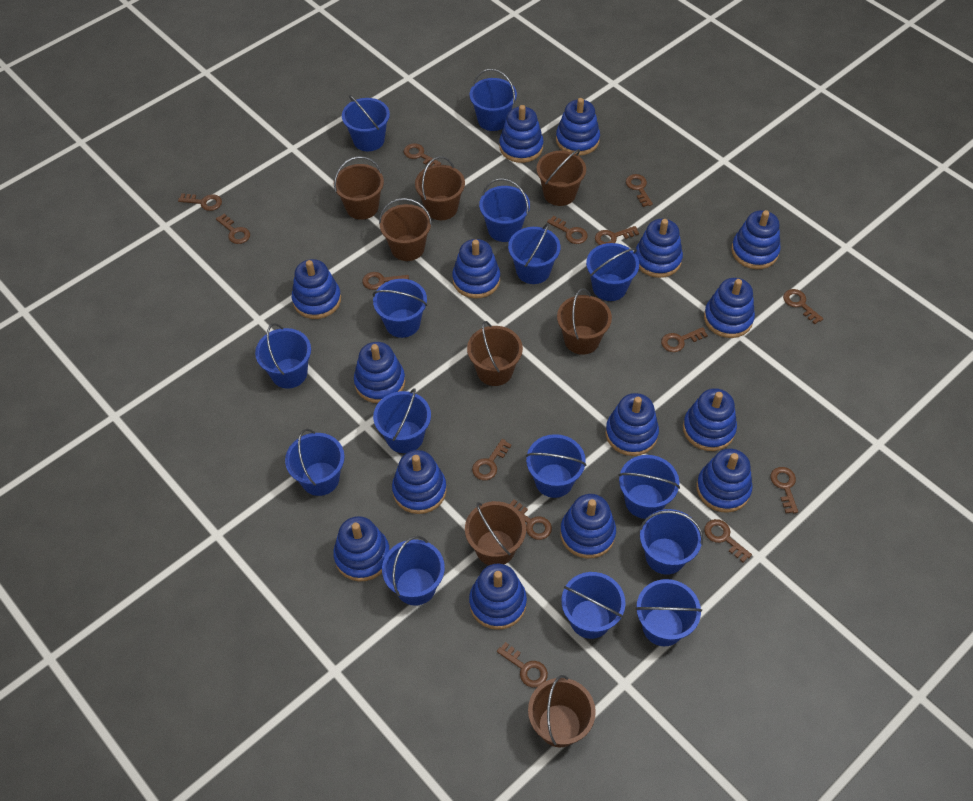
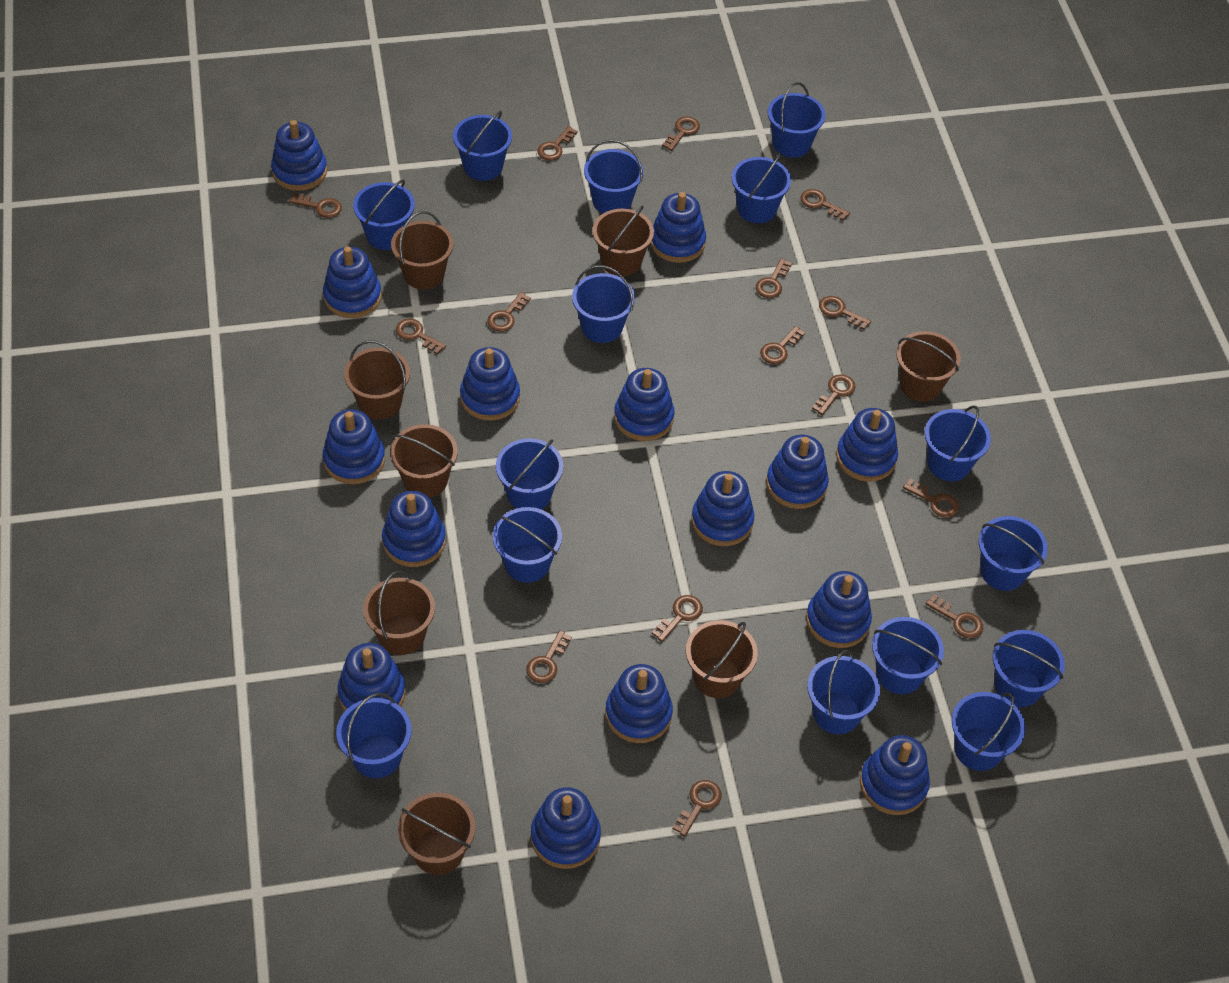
brown key: 14 -> 15

